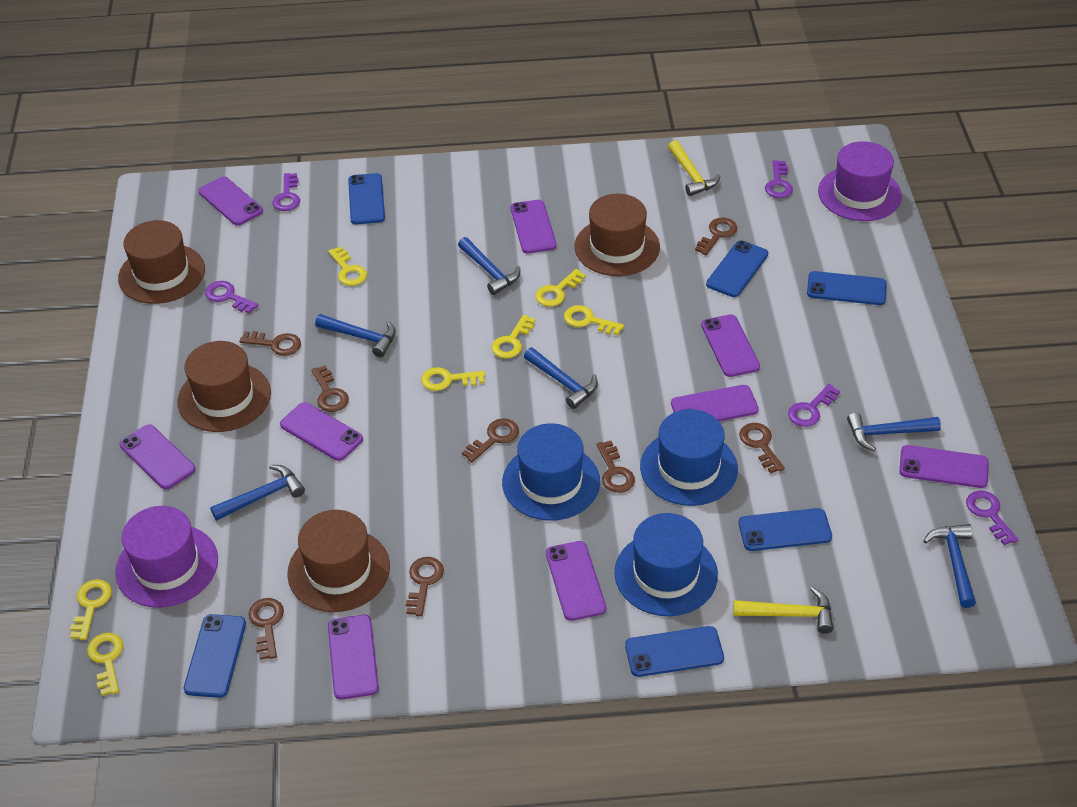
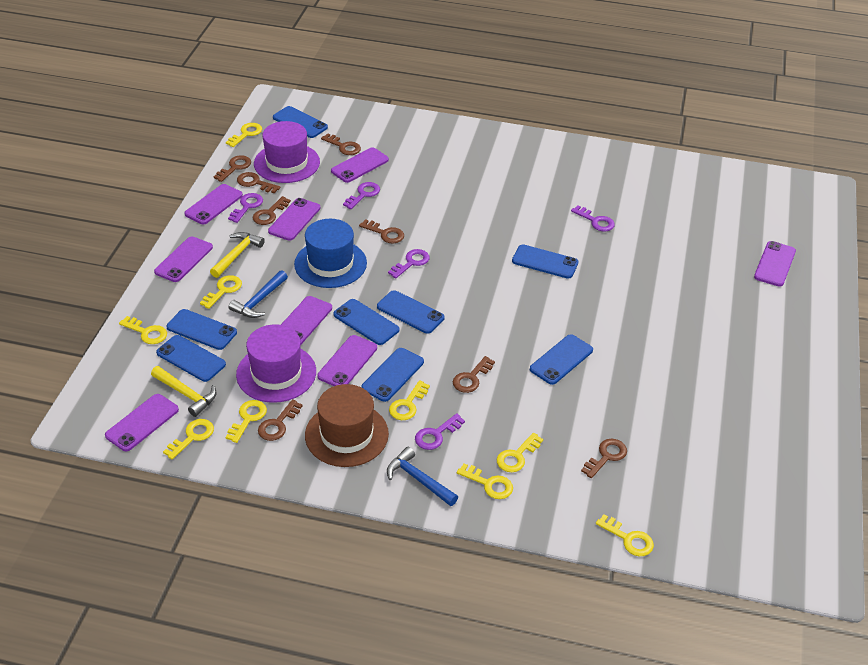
blue hammer: 6 -> 2
blue hat: 3 -> 1
blue phone: 6 -> 8
brown hat: 4 -> 1
purple phone: 9 -> 8
yellow key: 7 -> 9

